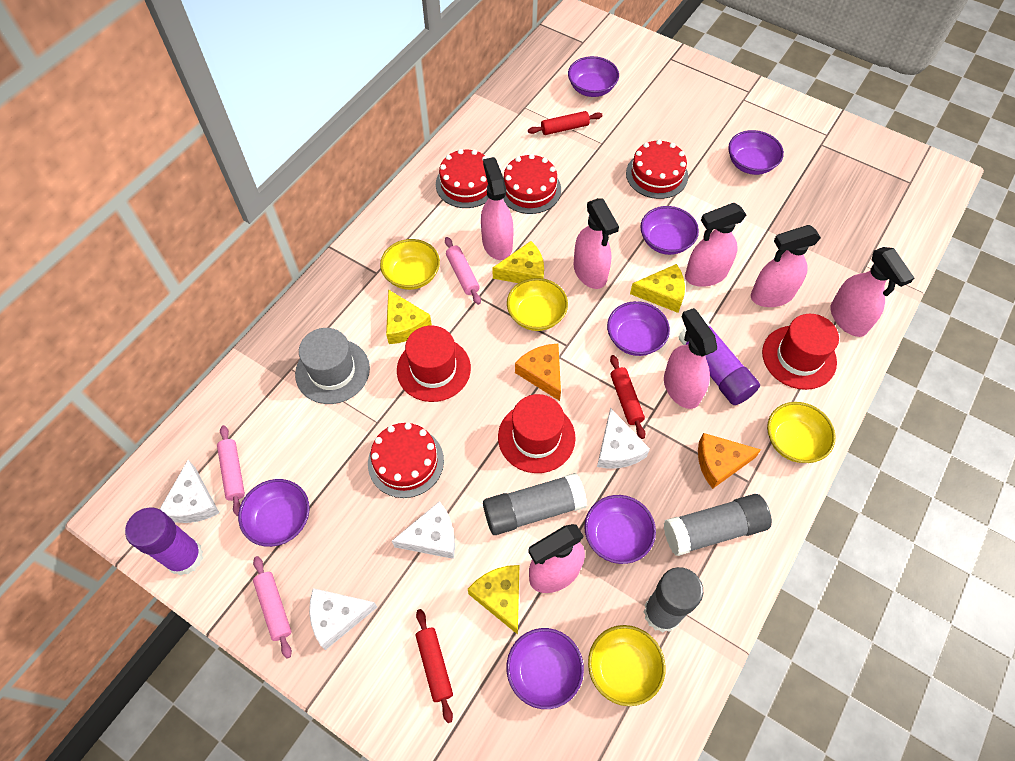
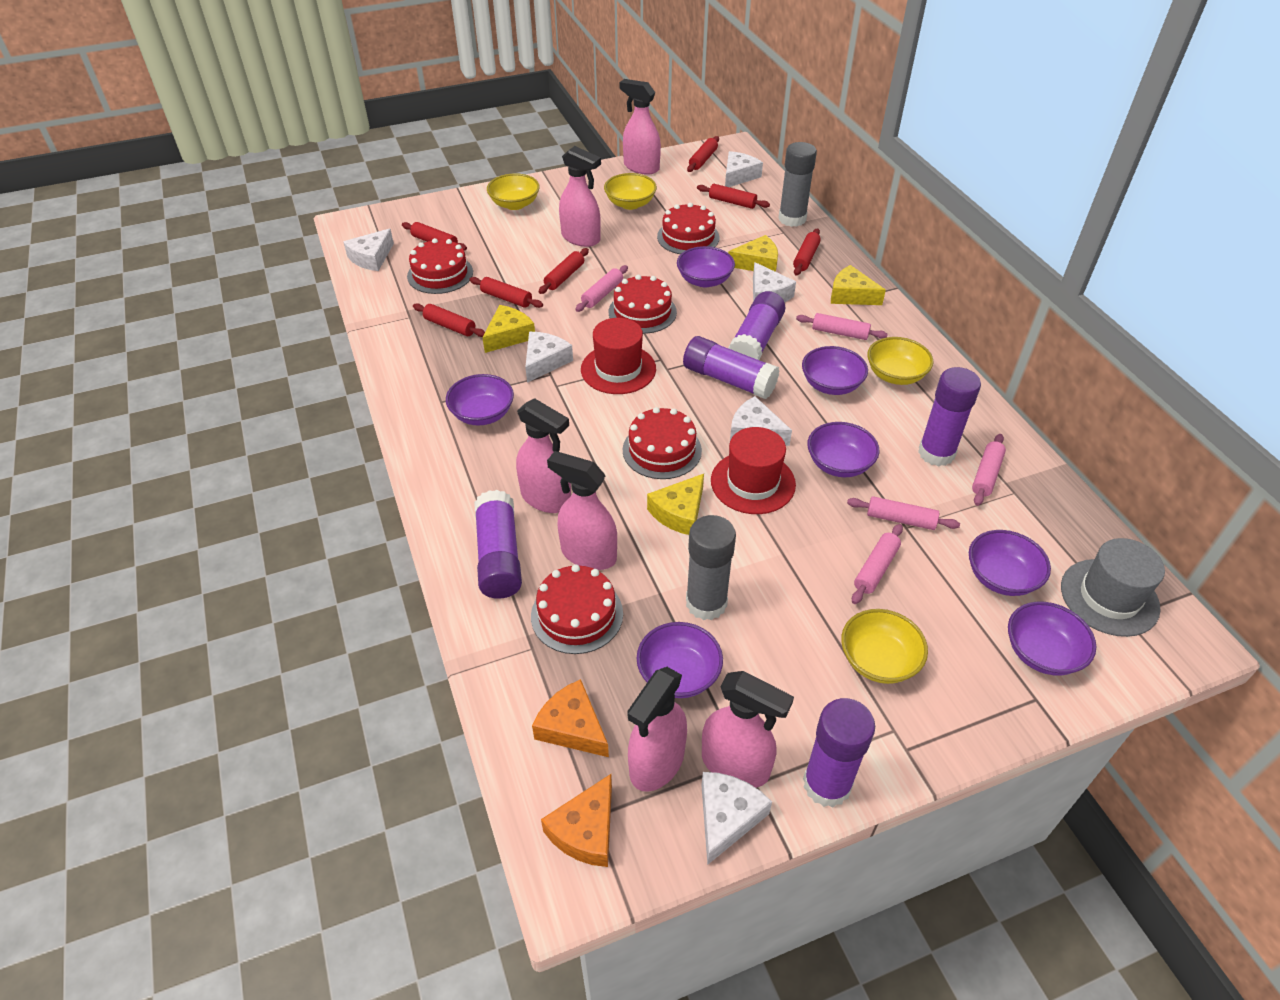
grey glue stick: 3 -> 2
pink rolling pin: 3 -> 5
pink spray bottle: 7 -> 6
purple glue stick: 2 -> 5
red cake: 4 -> 5
red hat: 3 -> 2
red rolling pin: 3 -> 7
white cheese: 4 -> 6

